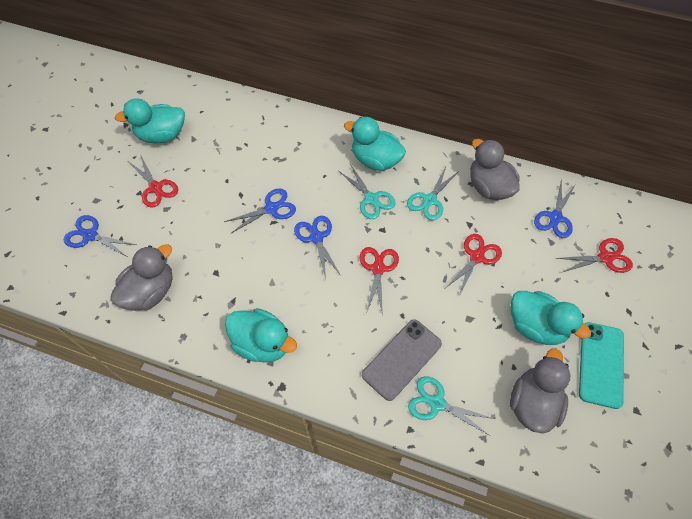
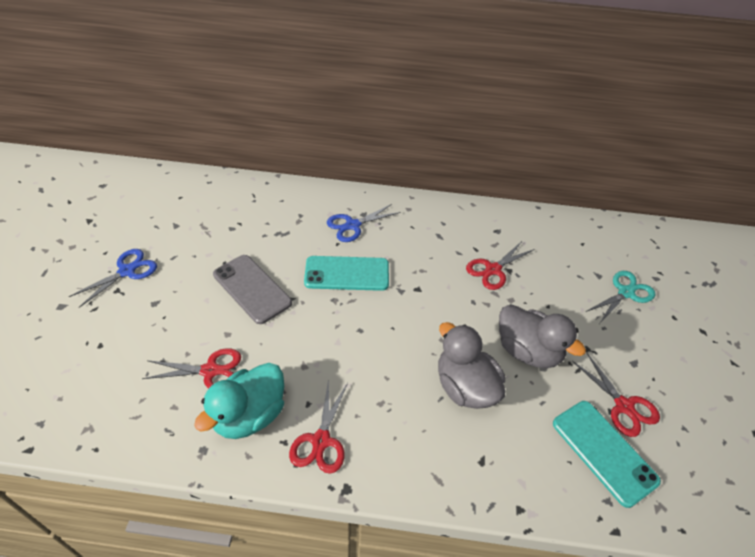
blue scissors: 4 -> 2
grey duck: 3 -> 2
turquoise duck: 4 -> 1
turquoise phone: 1 -> 2
turquoise scissors: 3 -> 1

